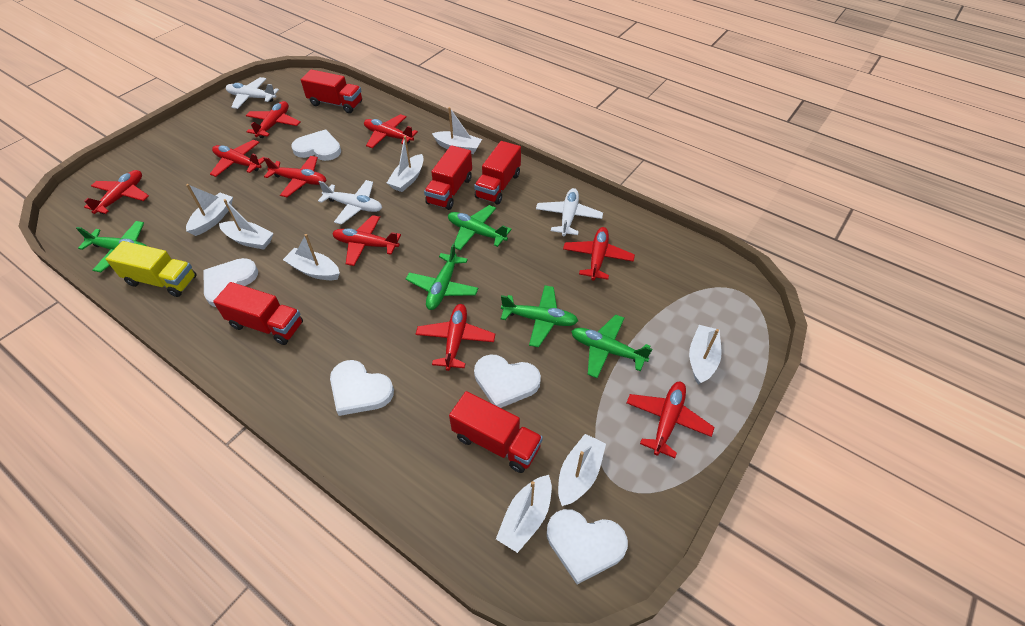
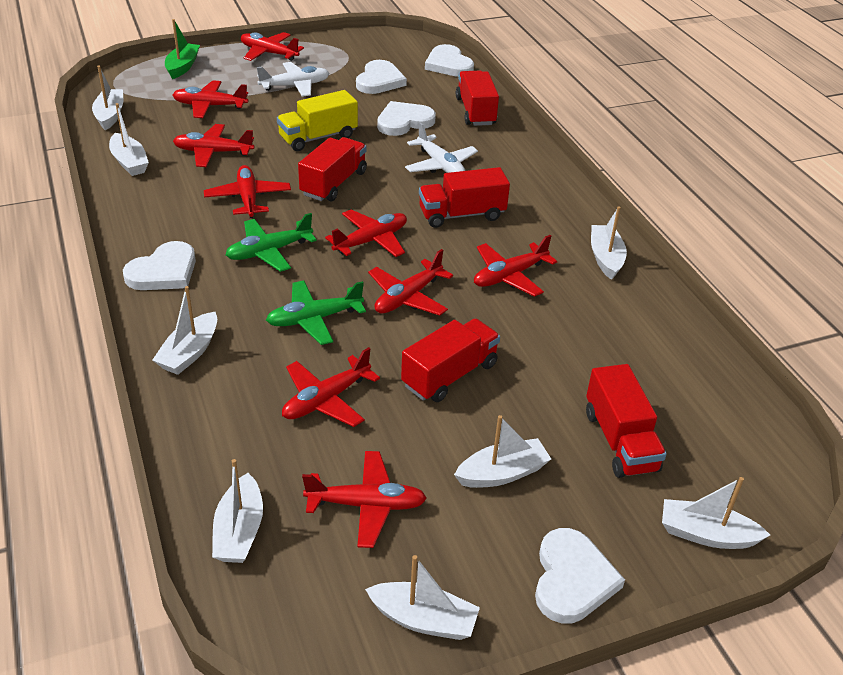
green boat: 0 -> 1
green plane: 5 -> 2
white plane: 3 -> 2

